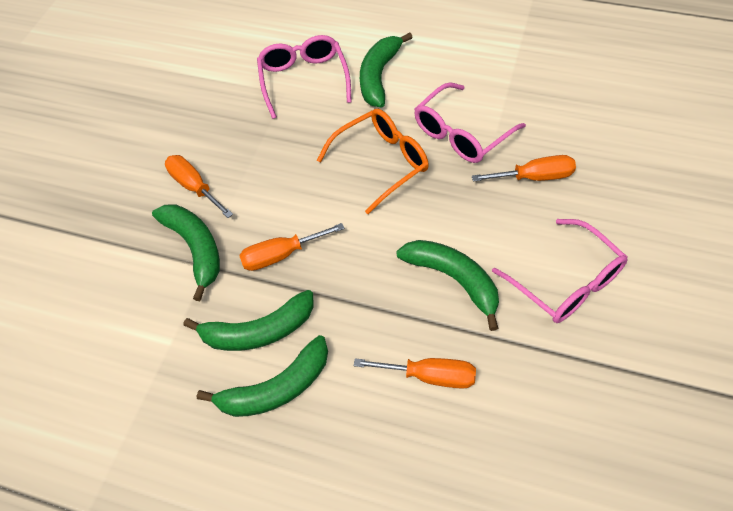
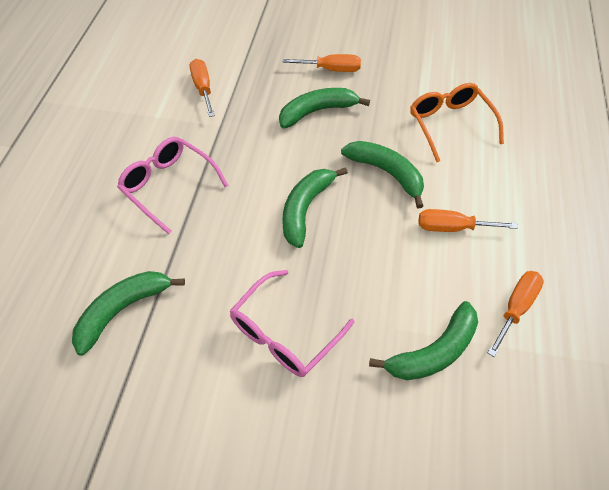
pink glasses: 3 -> 2

